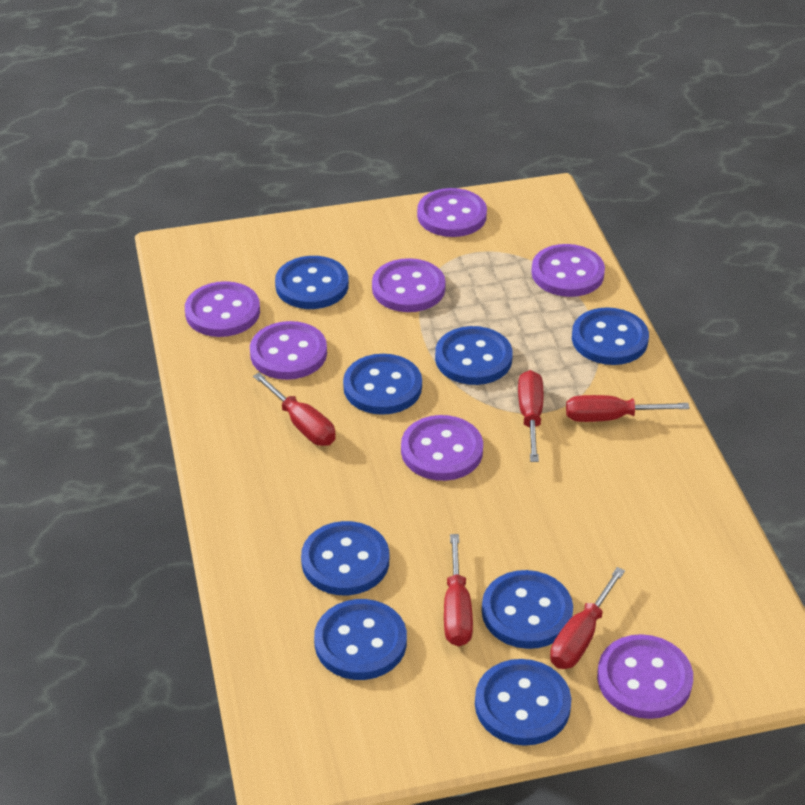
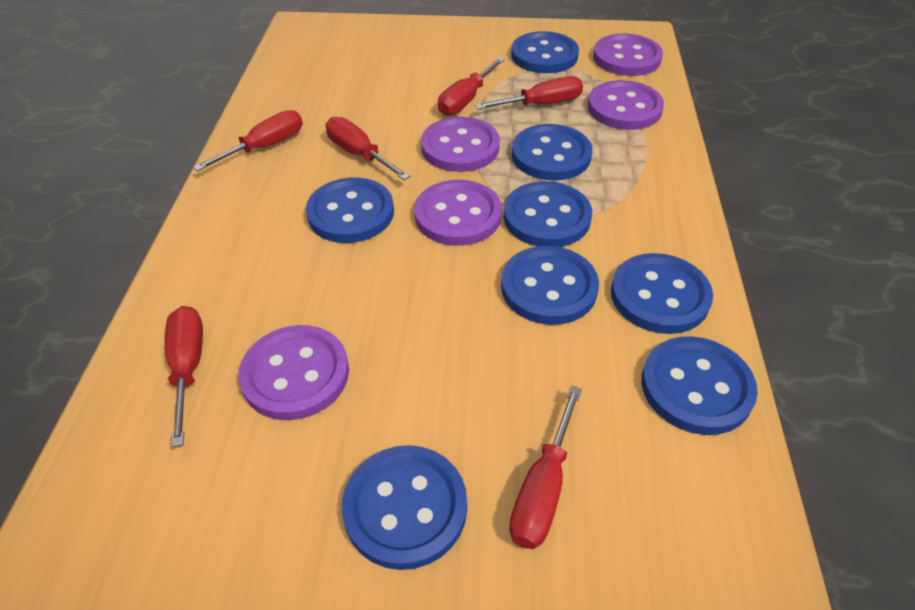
purple button: 7 -> 5
red screwdriver: 5 -> 6

